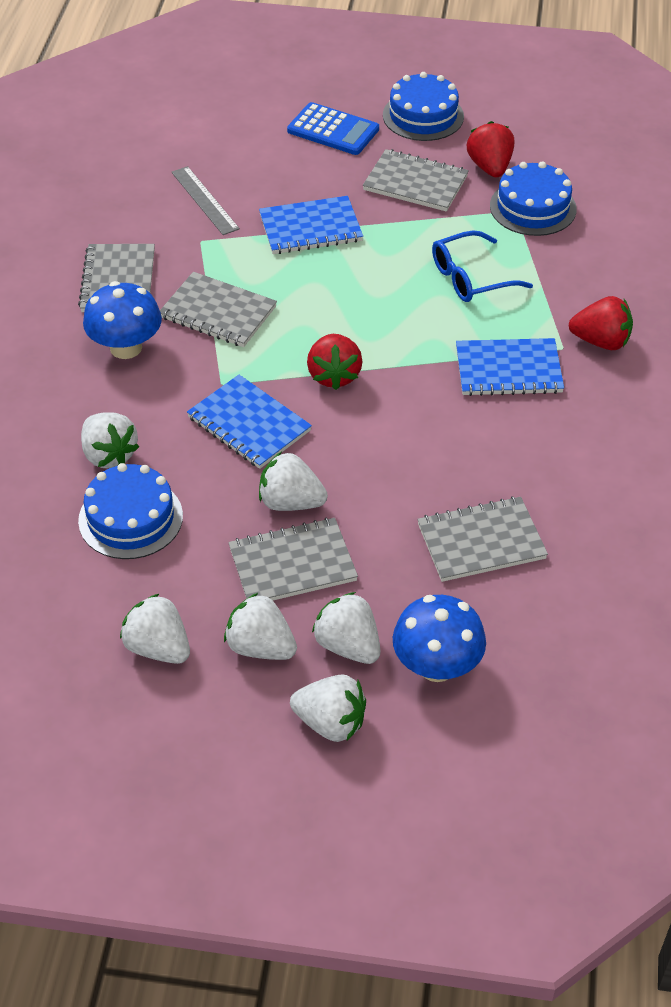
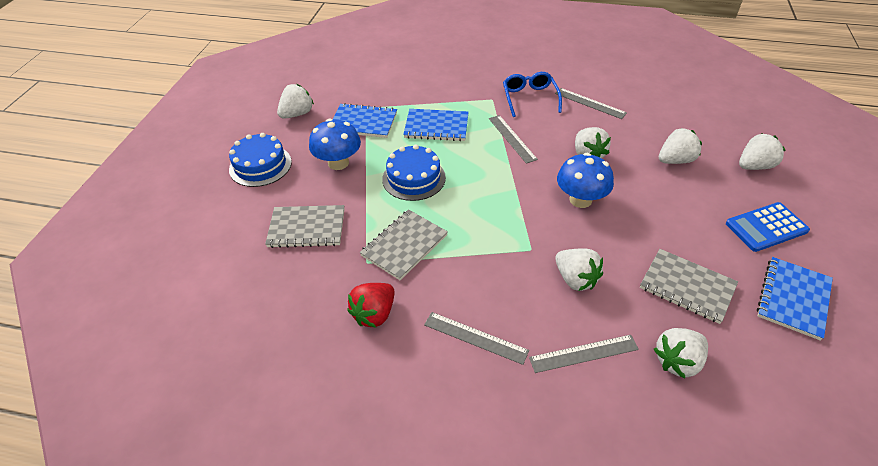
blue cake: 3 -> 2
grey notebook: 5 -> 3
grey ruler: 1 -> 4
red strawberry: 3 -> 1

